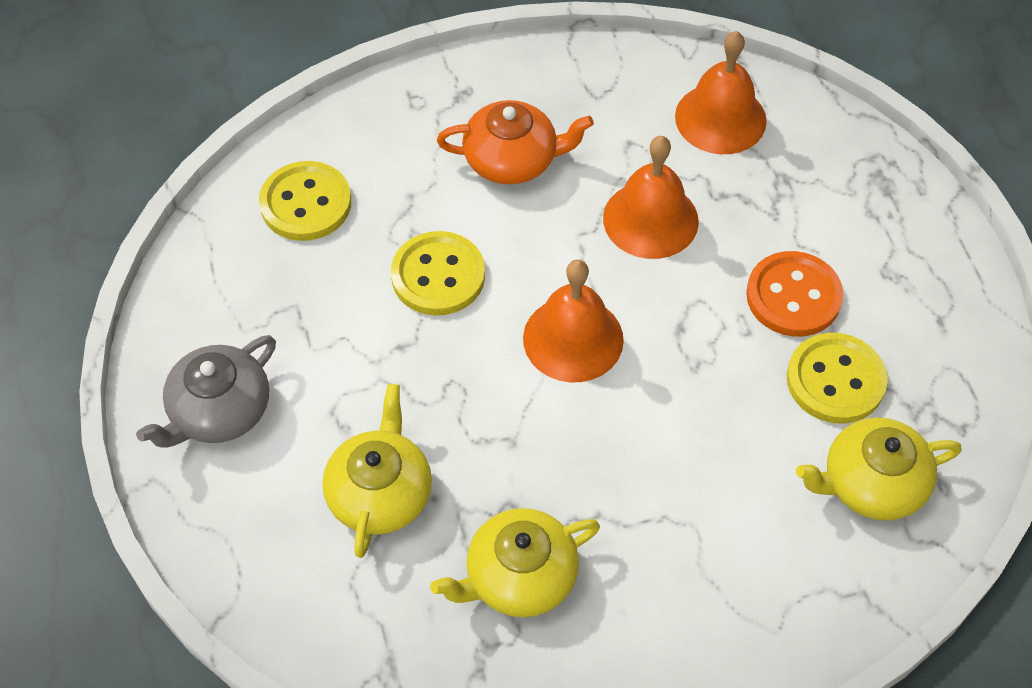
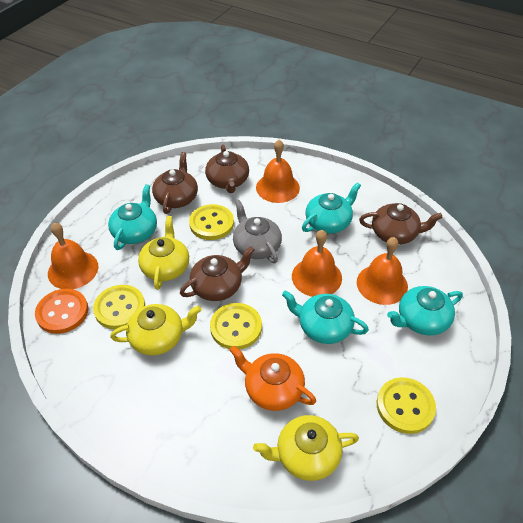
brown teapot: 0 -> 4
orange bell: 3 -> 4
turquoise teapot: 0 -> 4
yellow button: 3 -> 4

